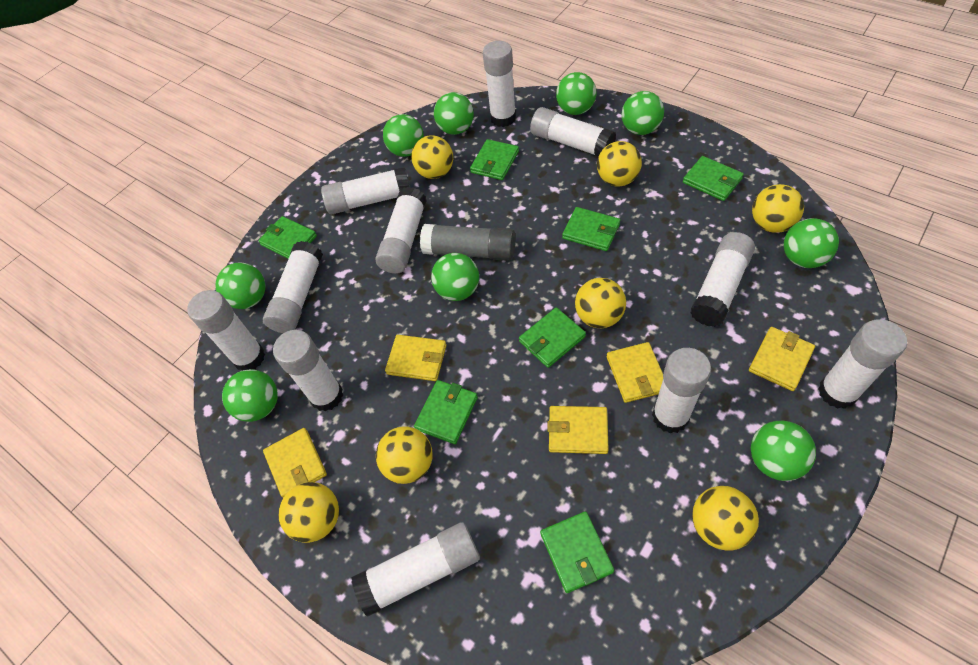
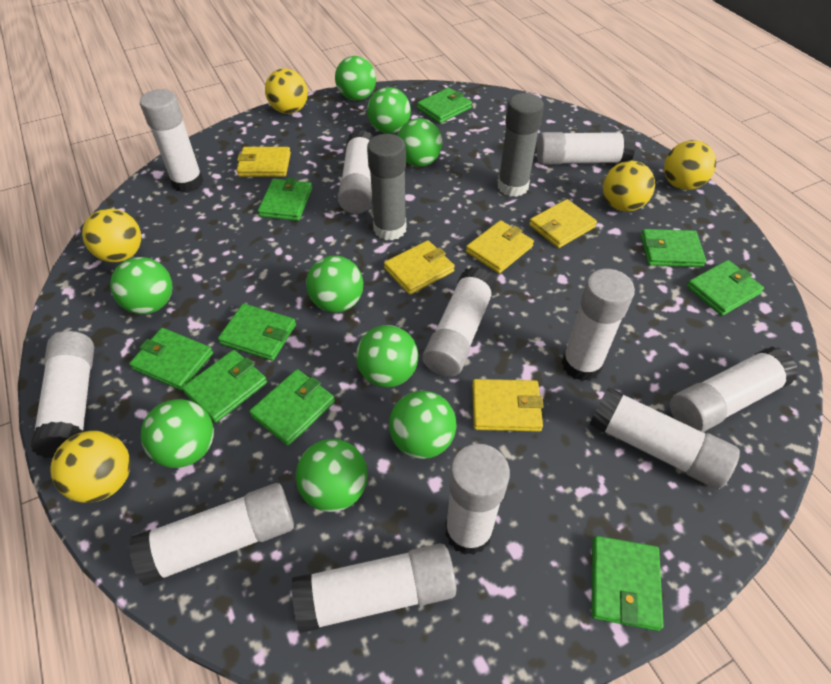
green wallet: 7 -> 9
grey glue stick: 1 -> 2
yellow ball: 7 -> 5

